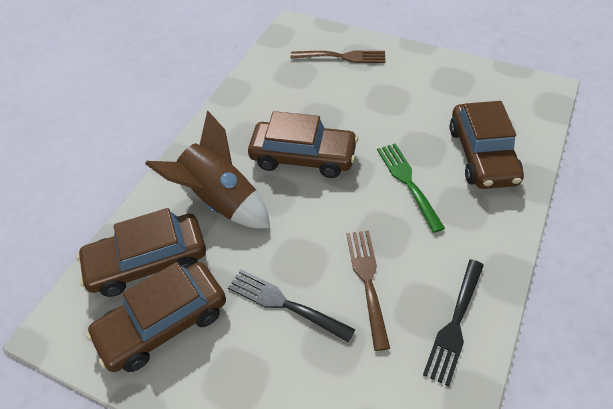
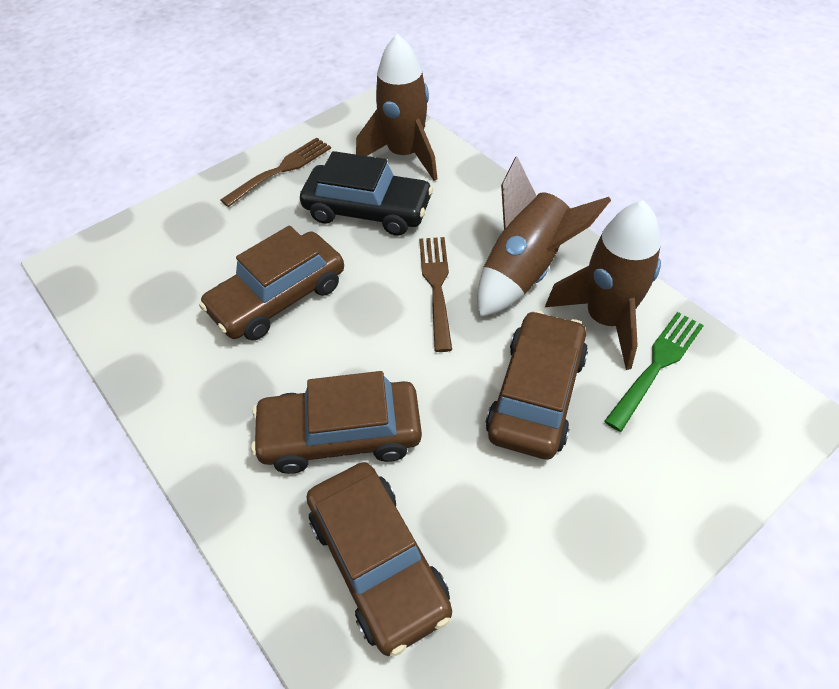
black car: 0 -> 1
black fork: 2 -> 0
brown rocket: 1 -> 3

